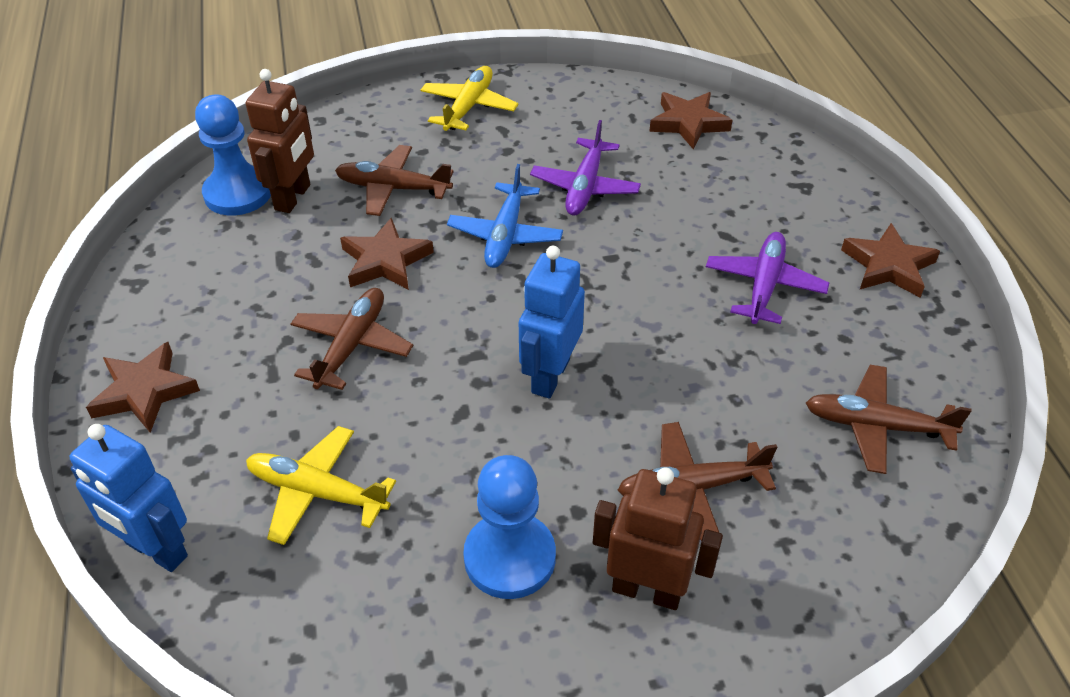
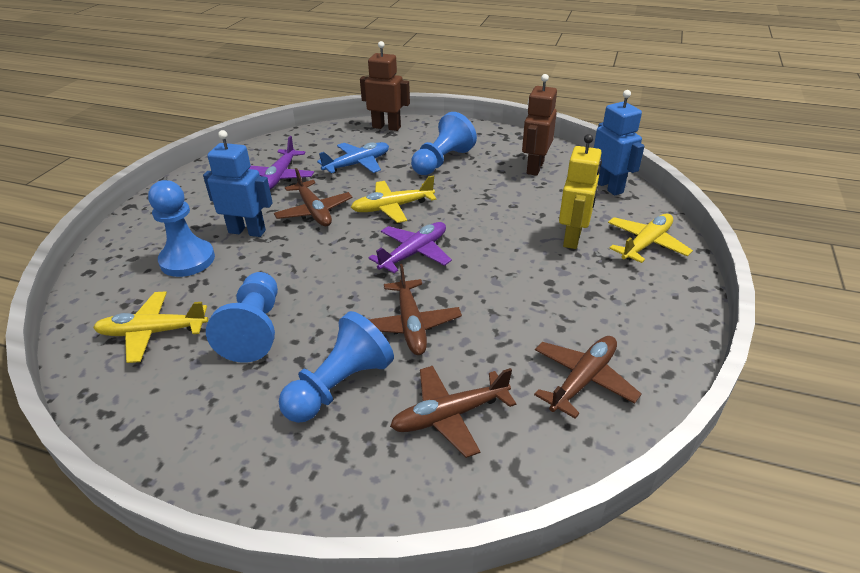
blue pawn: 2 -> 4
brown star: 4 -> 0
yellow plane: 2 -> 3
yellow robot: 0 -> 1

